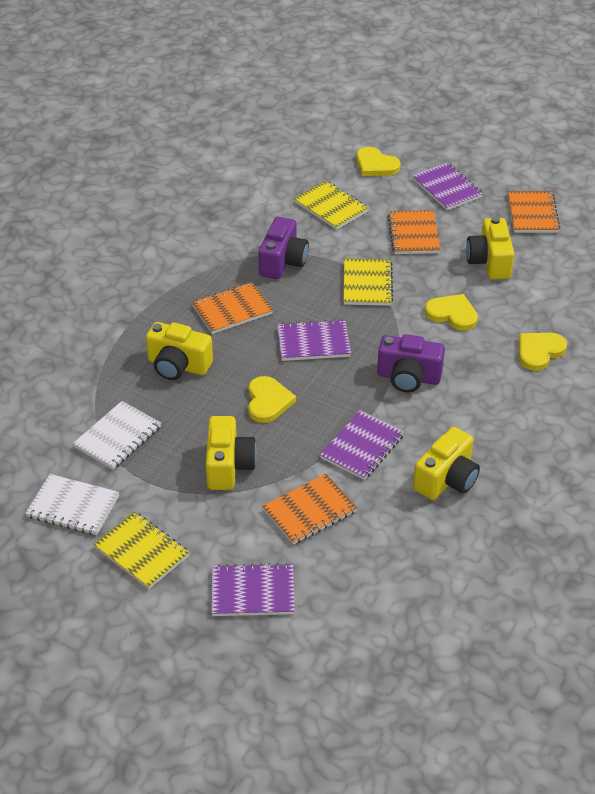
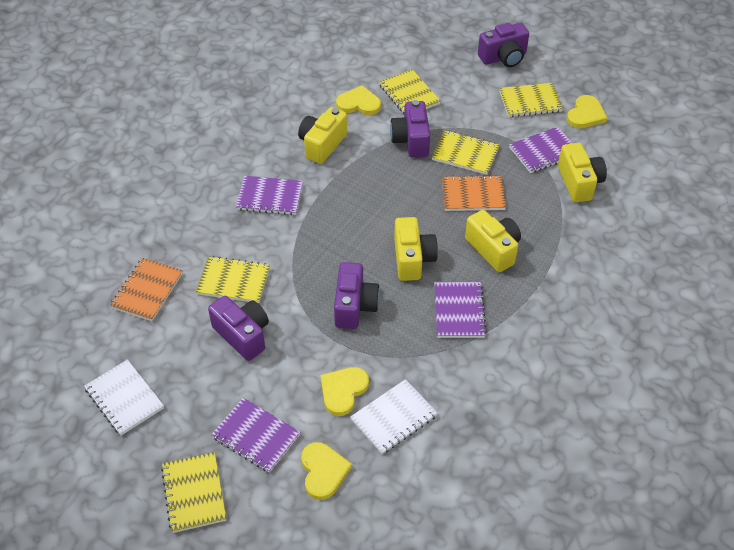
orange notebook: 4 -> 2
purple camera: 2 -> 4
yellow notebook: 3 -> 5

